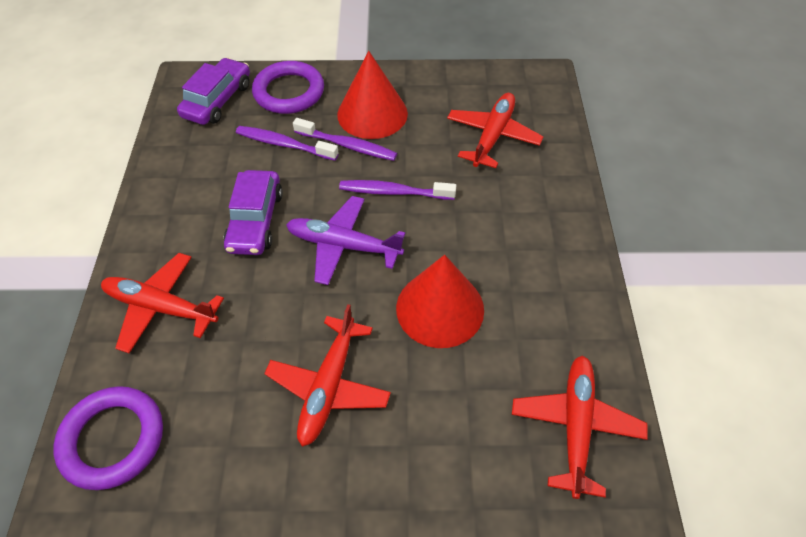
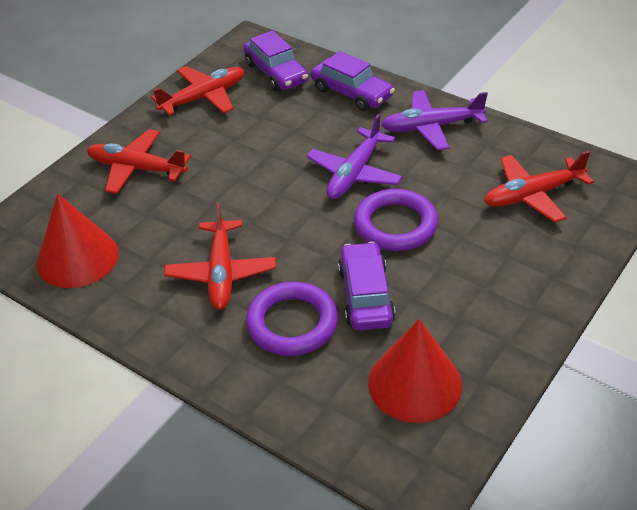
purple car: 2 -> 3
purple plane: 1 -> 2
purple toothbrush: 3 -> 0

